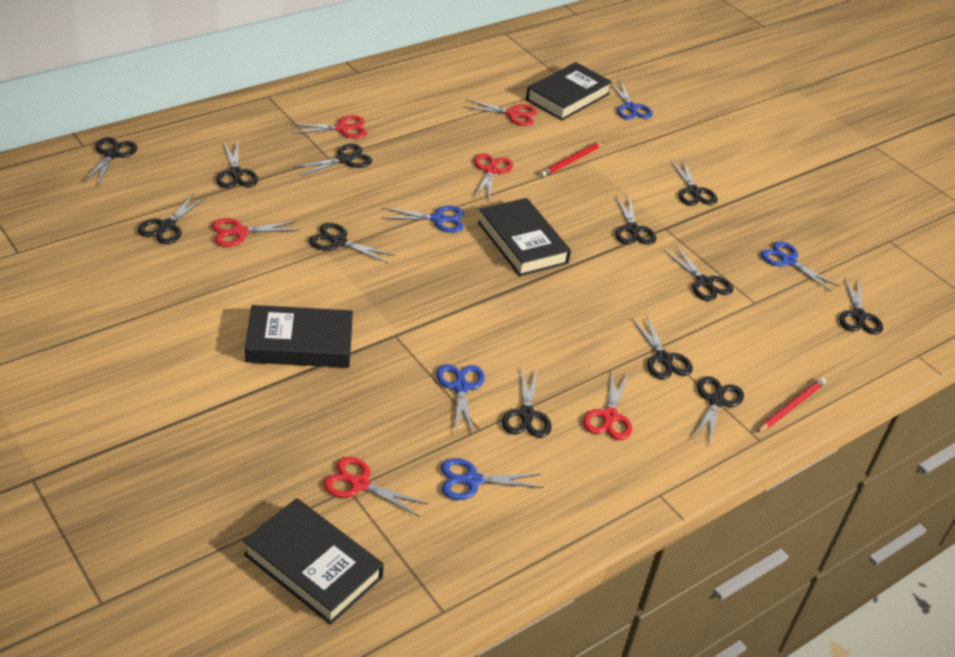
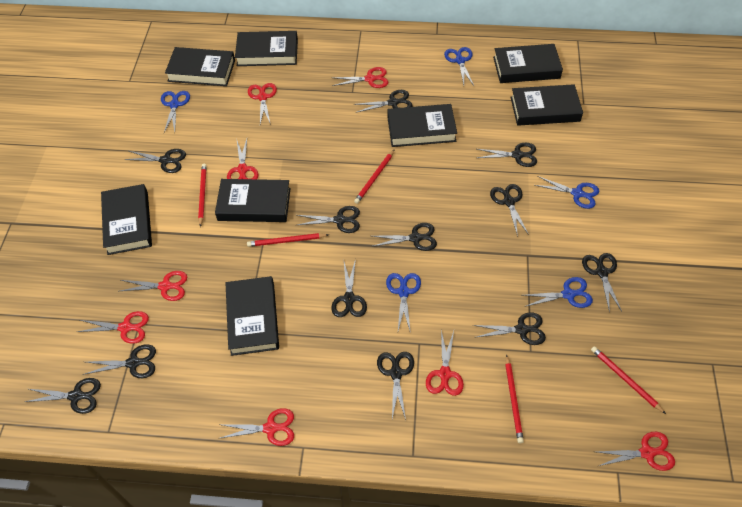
black book: 4 -> 8
red pencil: 2 -> 5
red scissors: 6 -> 8

